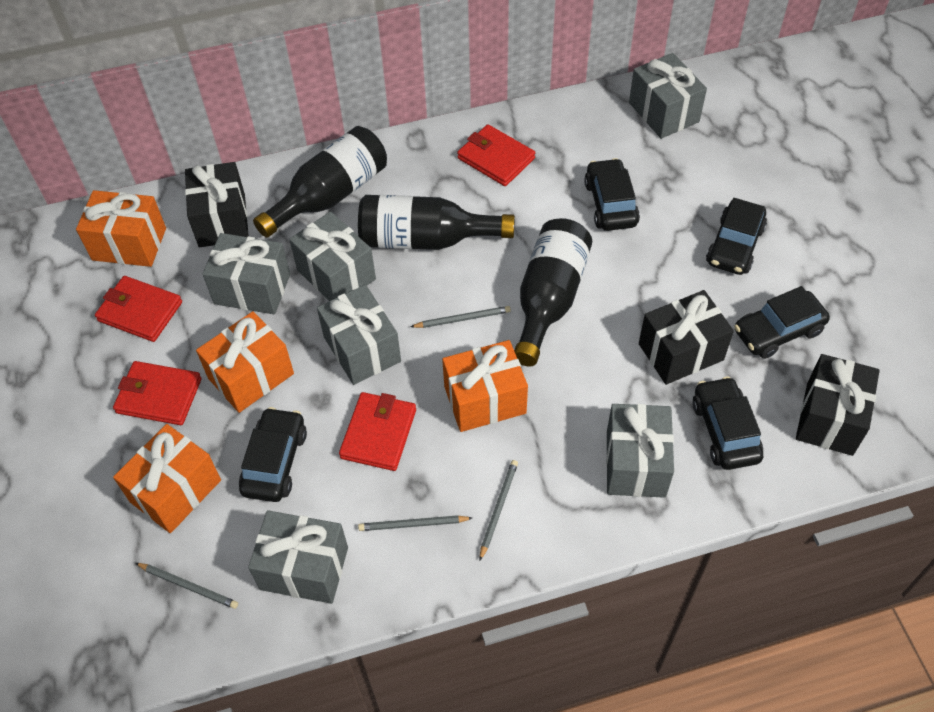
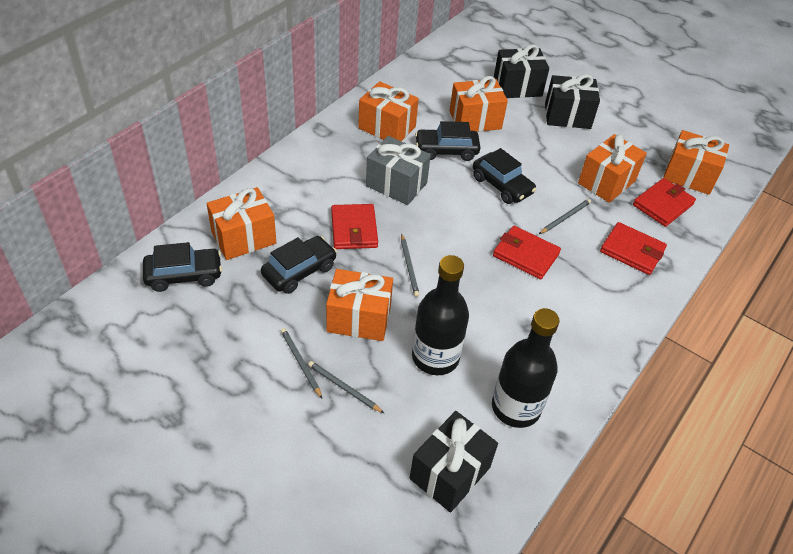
black bottle: 3 -> 2
black car: 5 -> 4
grey gift: 6 -> 1
orange gift: 4 -> 6

